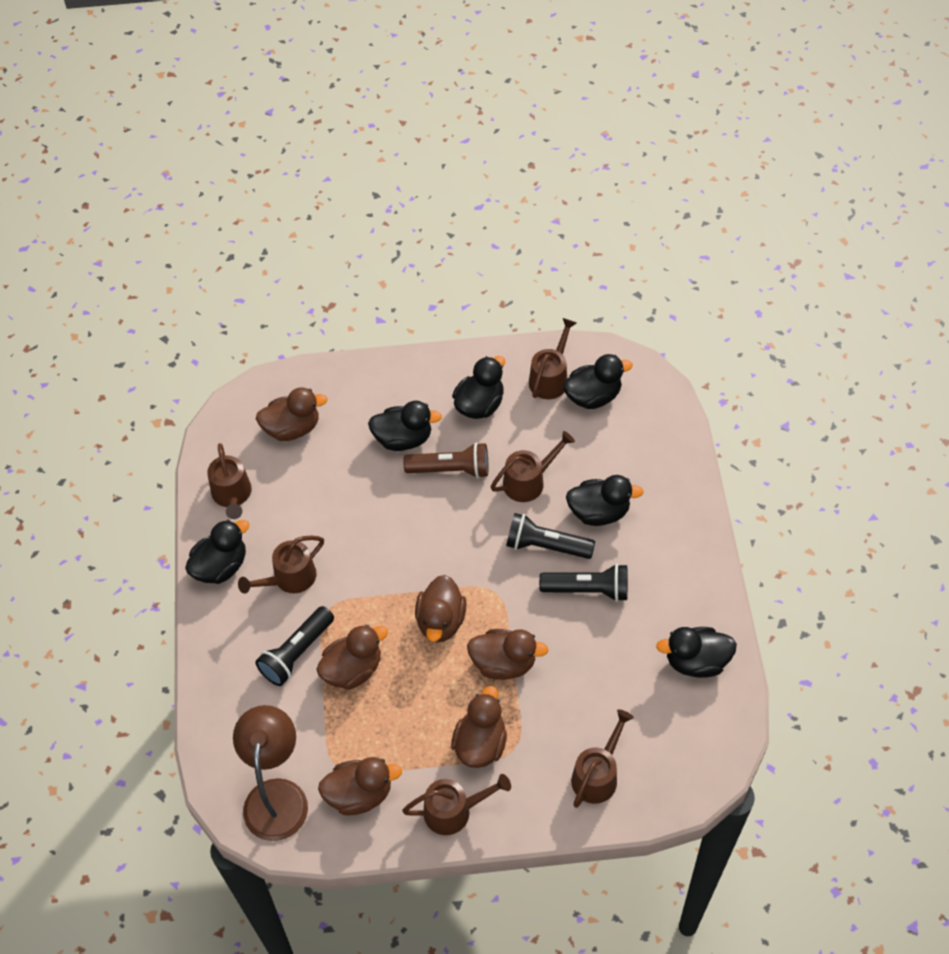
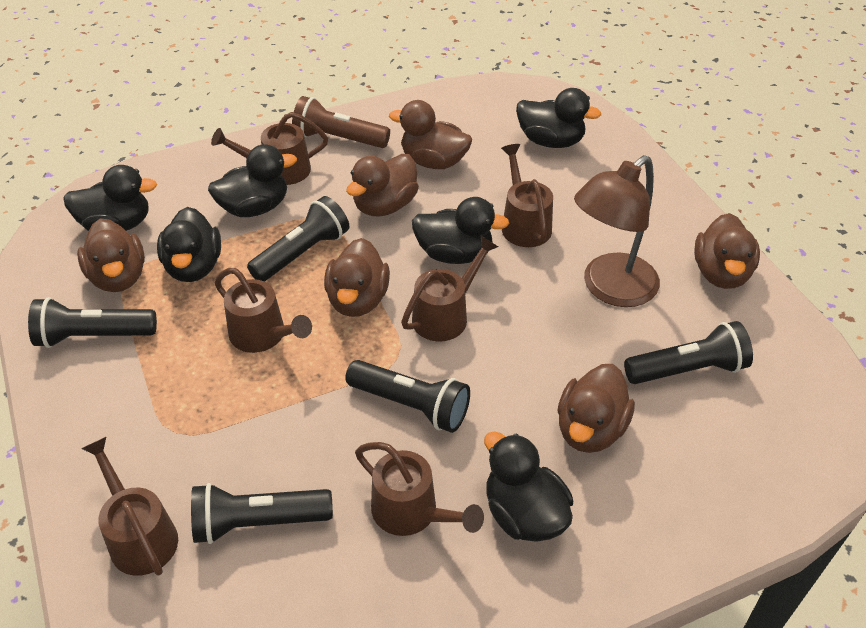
black flashlight: 3 -> 5

